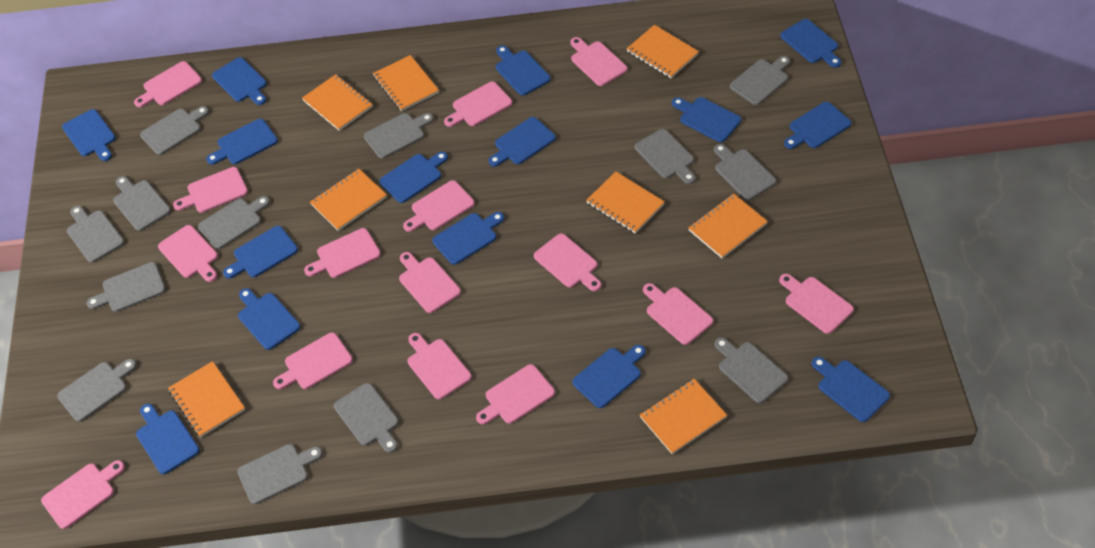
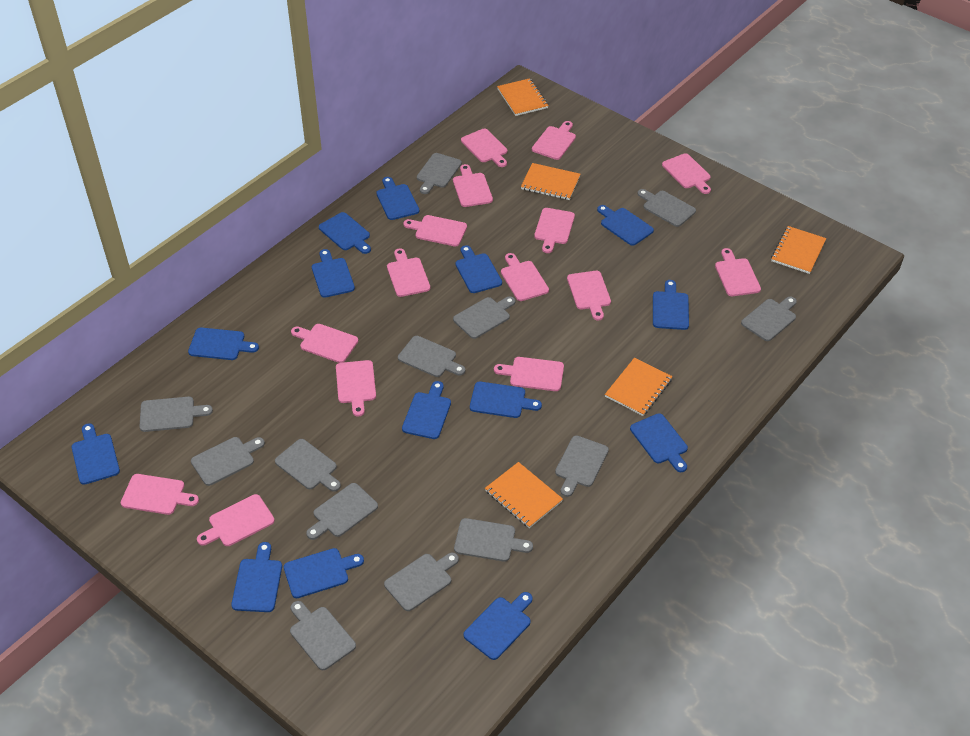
blue cutting board: 15 -> 14
orange notebook: 8 -> 5

